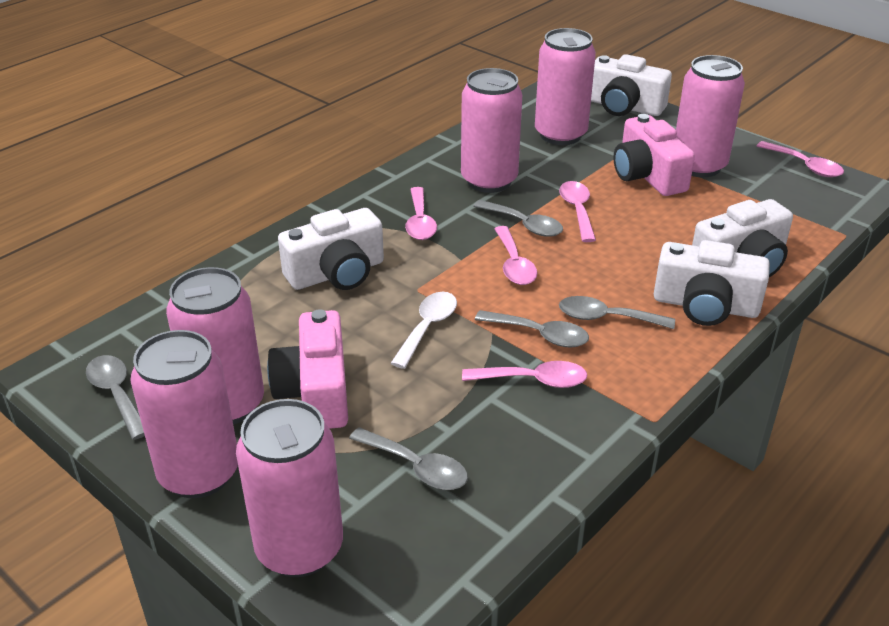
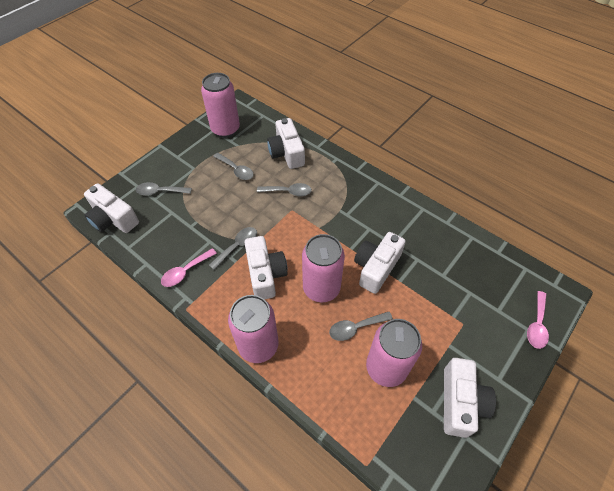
pink camera: 2 -> 0
pink can: 6 -> 4
pink spoon: 5 -> 2
white camera: 4 -> 5
white spoon: 1 -> 0

